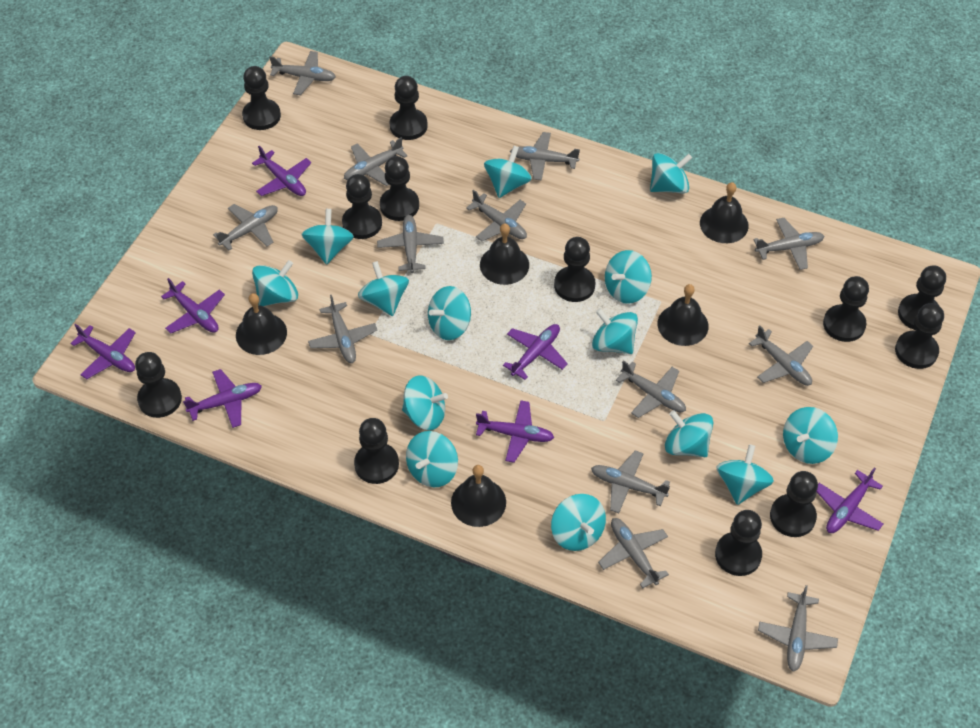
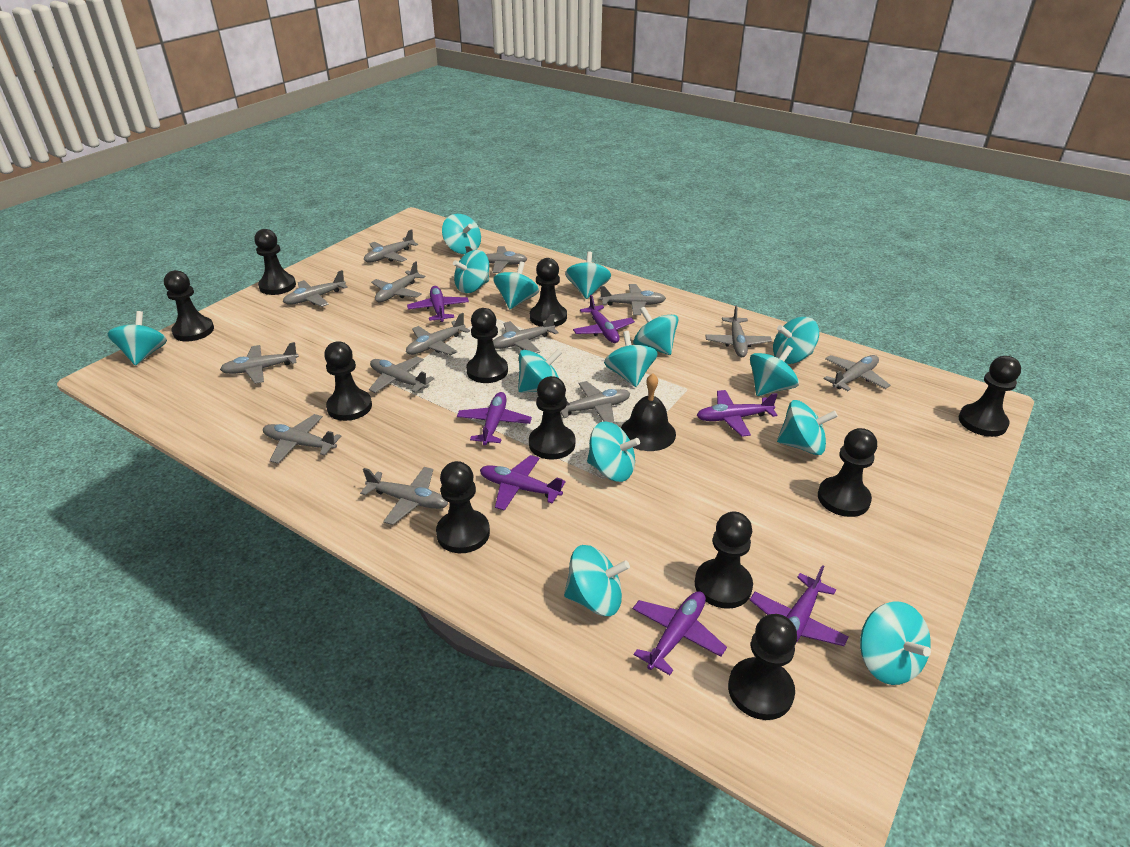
black bell: 5 -> 1
black pawn: 12 -> 11
grey plane: 13 -> 14

